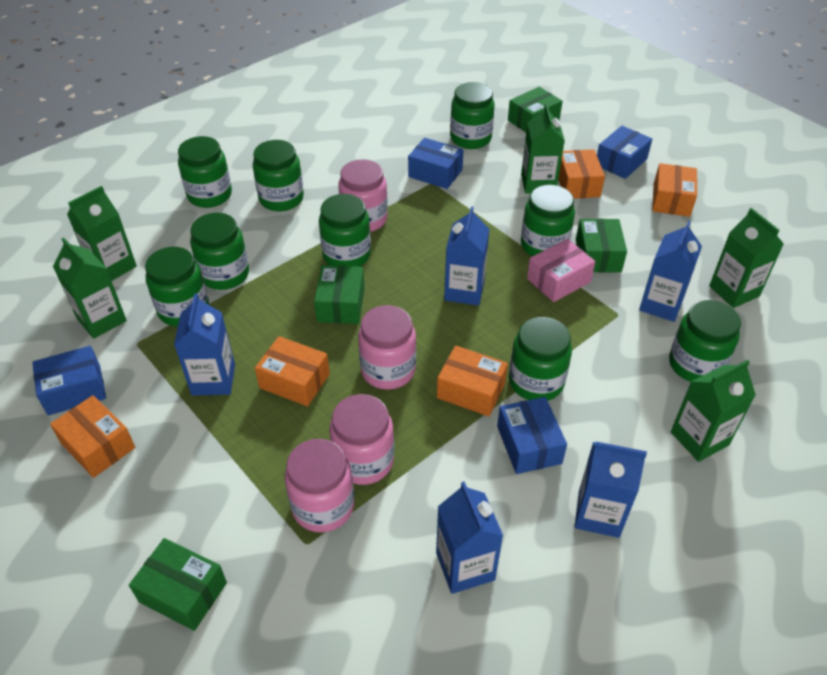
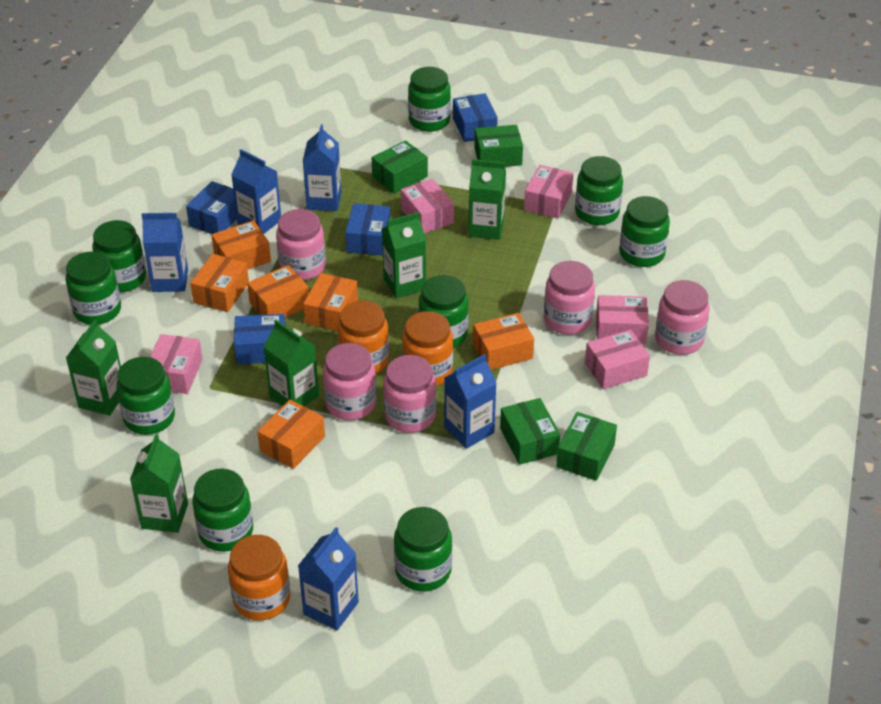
orange box: 5 -> 6
orange jar: 0 -> 3
pink box: 1 -> 5
pink jar: 4 -> 5

